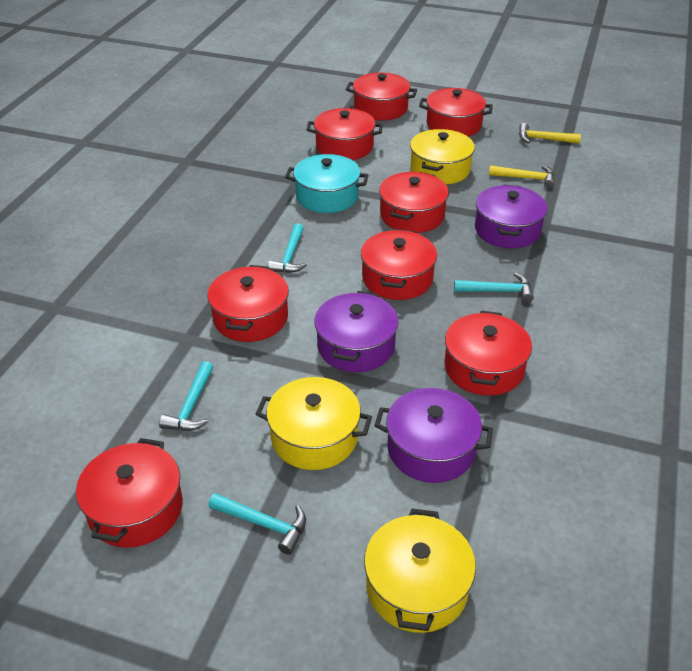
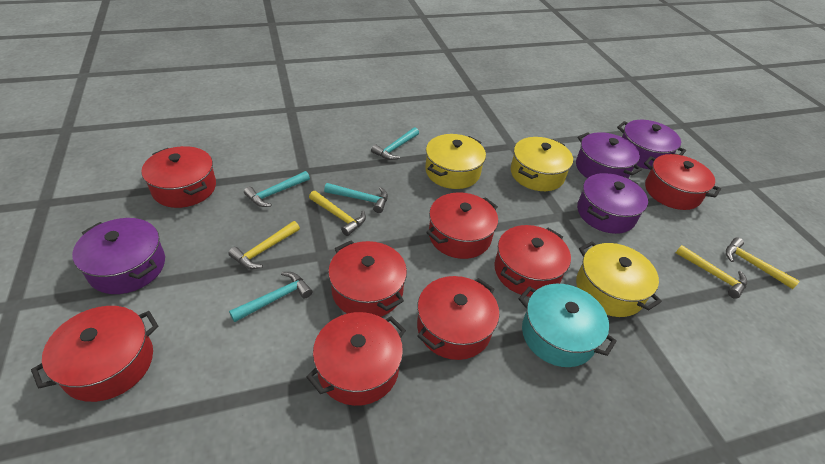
purple pot: 3 -> 4
yellow hammer: 2 -> 4

